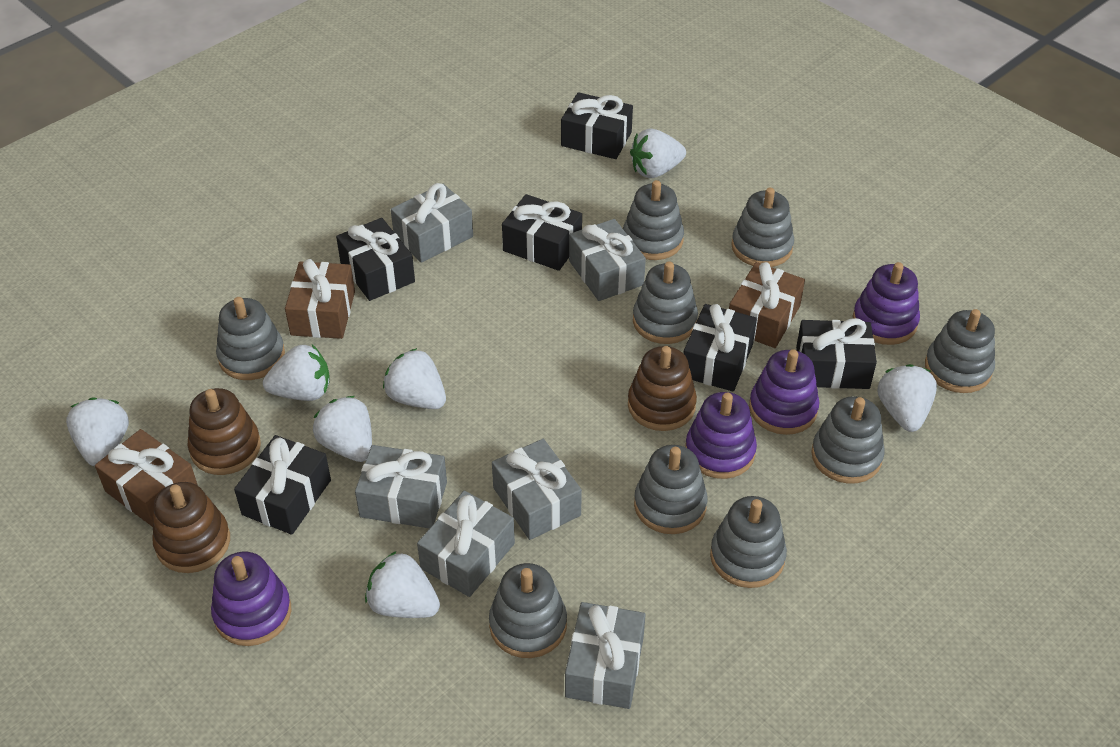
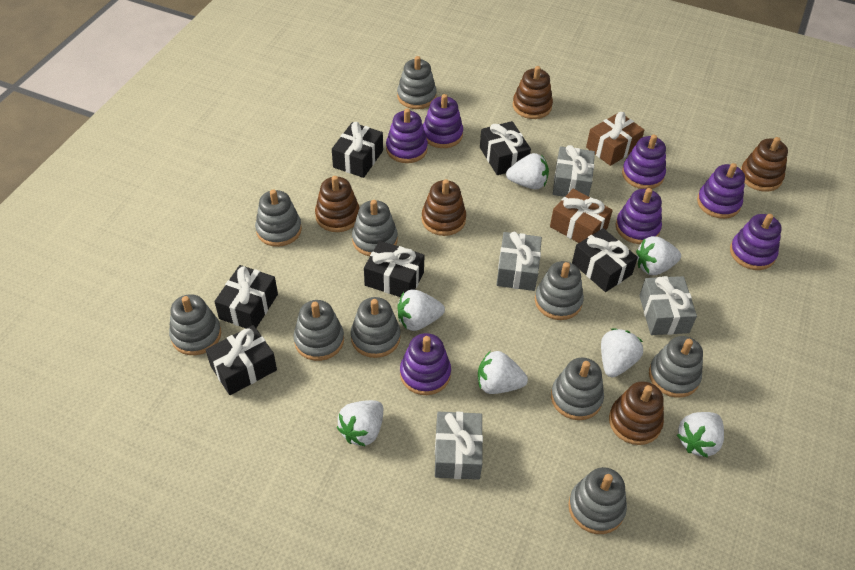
brown gift: 3 -> 2
brown stacking toy: 3 -> 5
grey gift: 6 -> 4
grey stacking toy: 9 -> 10
purple stacking toy: 4 -> 7

